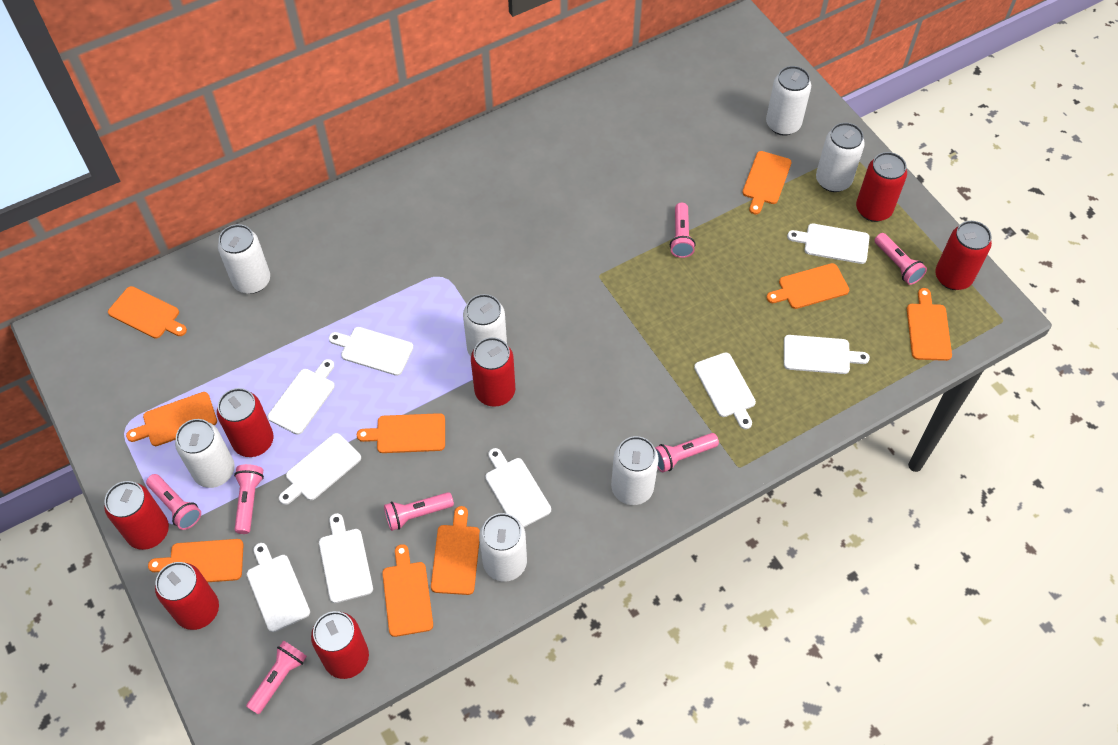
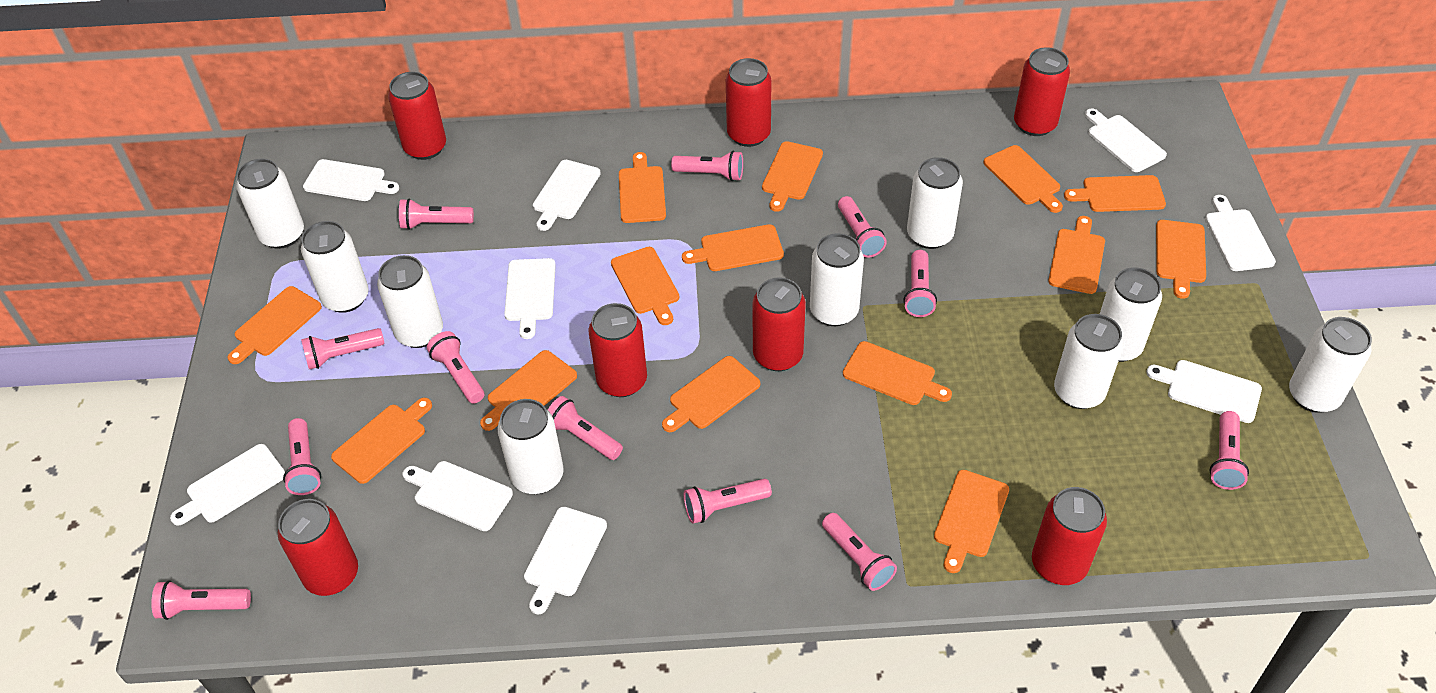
orange cutting board: 9 -> 14
pink flashlight: 7 -> 12
white can: 7 -> 9

